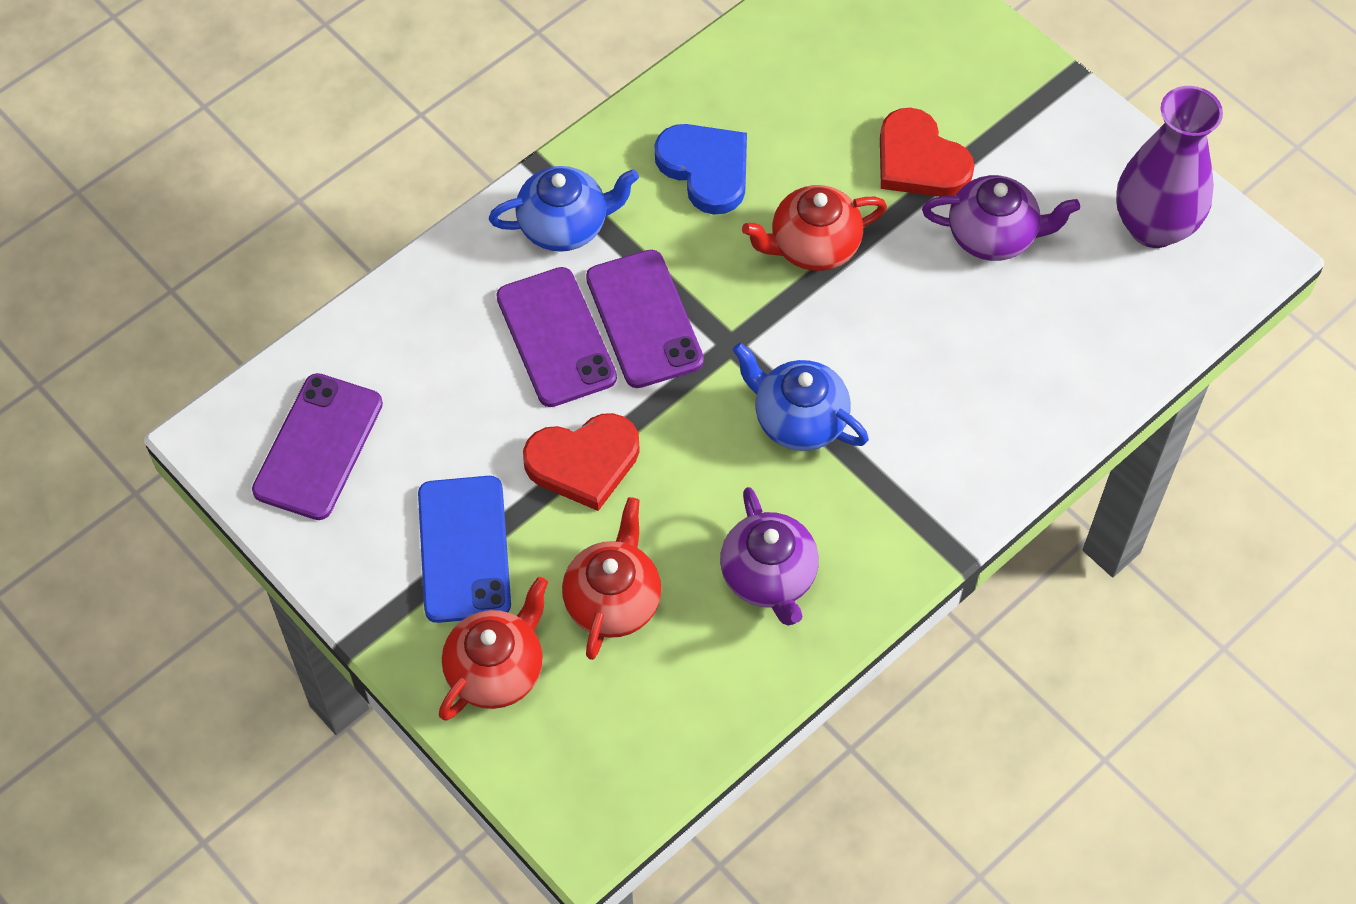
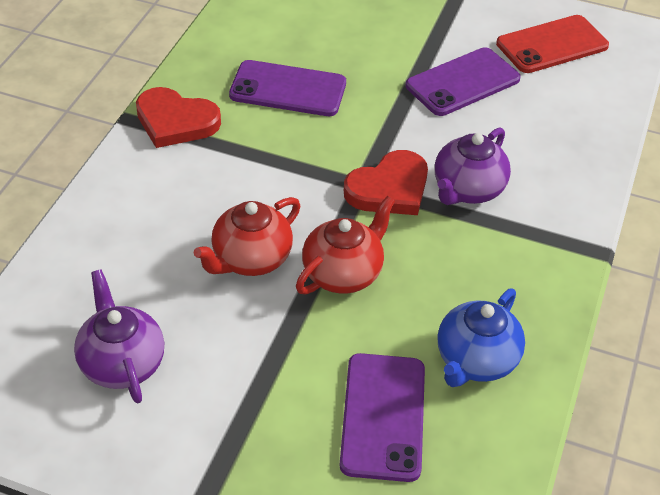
blue heart: 1 -> 0
blue phone: 1 -> 0
blue teapot: 2 -> 1
purple vase: 1 -> 0
red phone: 0 -> 1
red teapot: 3 -> 2

